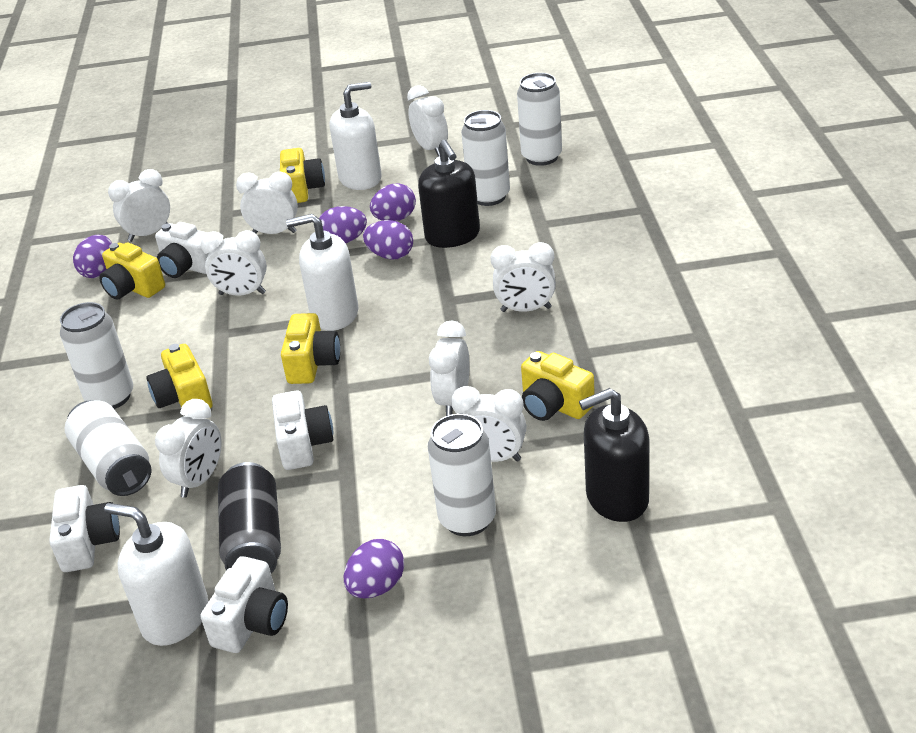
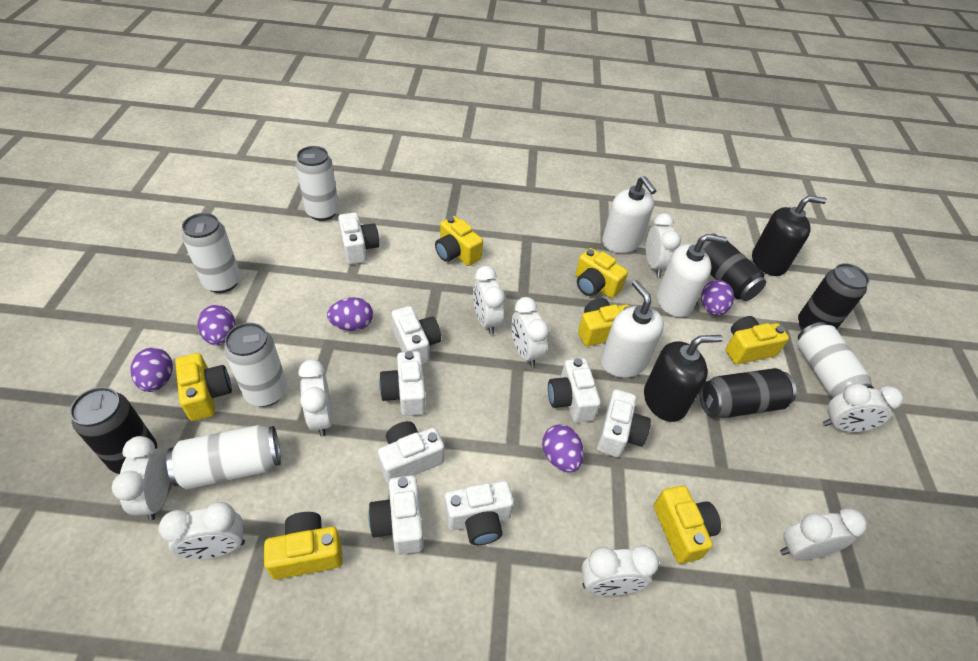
black can: 1 -> 4
white camera: 4 -> 8
white clock: 8 -> 9
yellow camera: 5 -> 7

